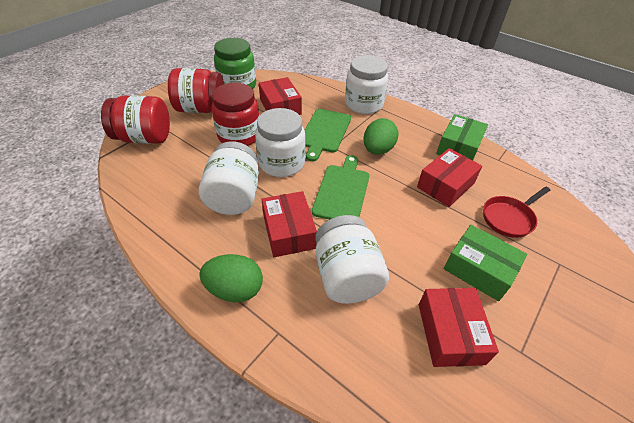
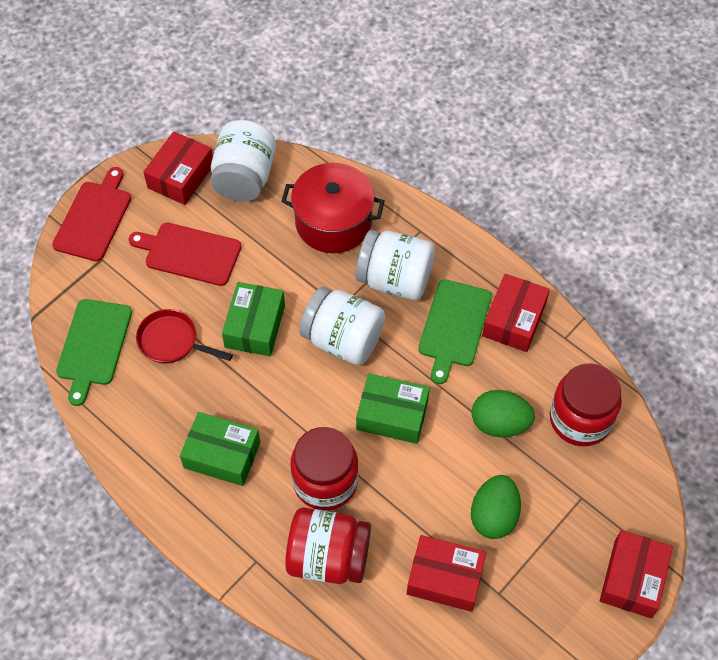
green box: 2 -> 3
green jar: 1 -> 0
red cutting board: 0 -> 2
red pot: 0 -> 1
white jar: 4 -> 3

